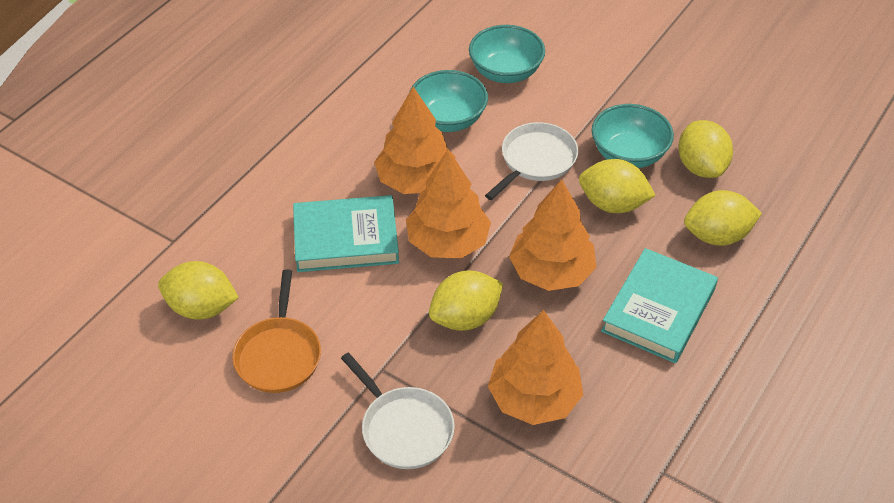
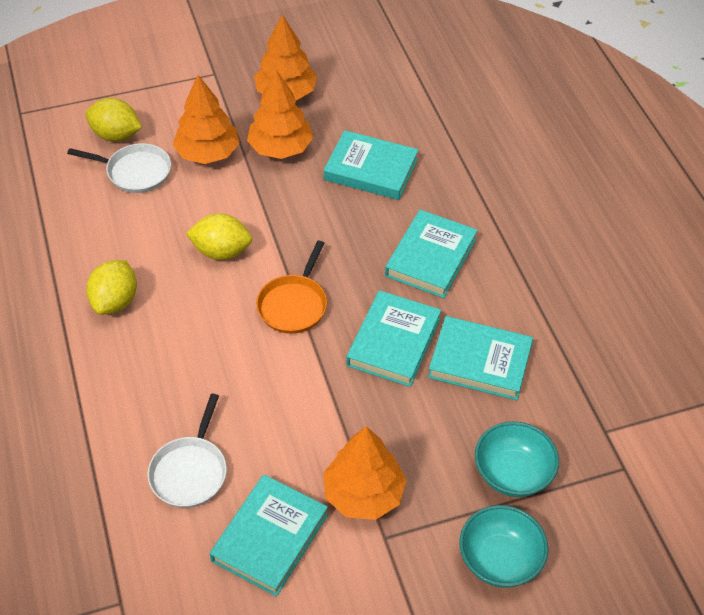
turquoise book: 2 -> 5
turquoise bowl: 3 -> 2
yellow lemon: 5 -> 3

